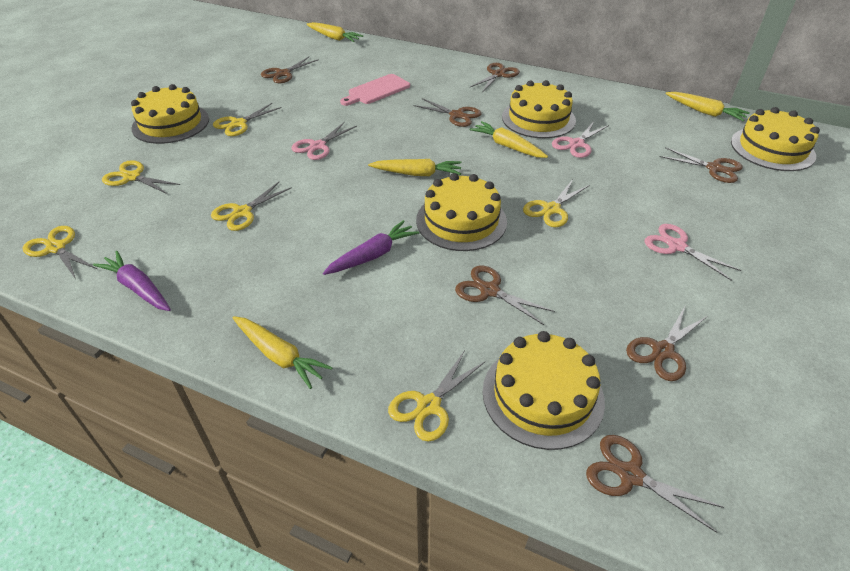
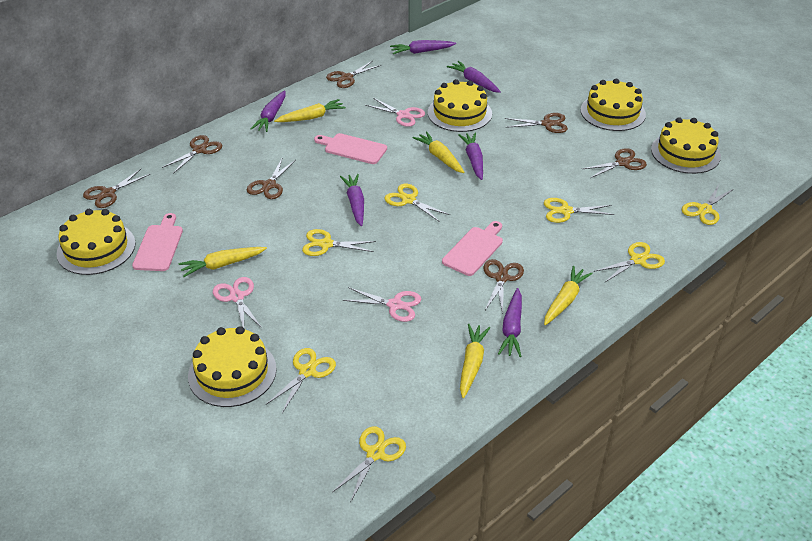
pink cutting board: 1 -> 3
purple carrot: 2 -> 6
yellow scissors: 6 -> 7

